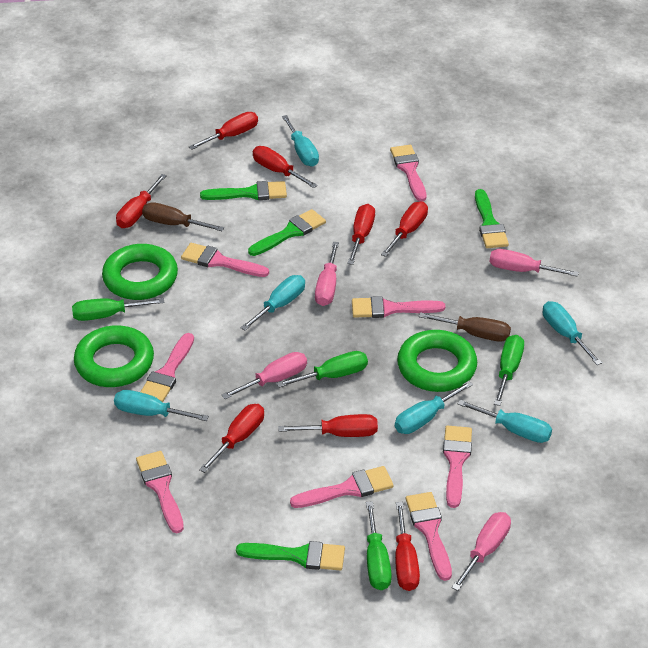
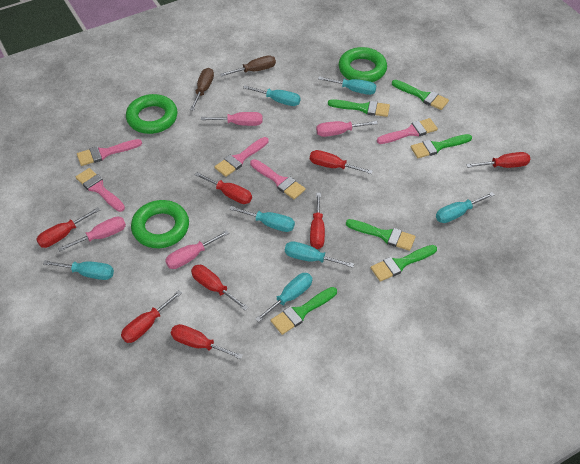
green brush: 4 -> 6
green screwdriver: 4 -> 0
pink brush: 8 -> 5
turquoise screwdriver: 6 -> 7

